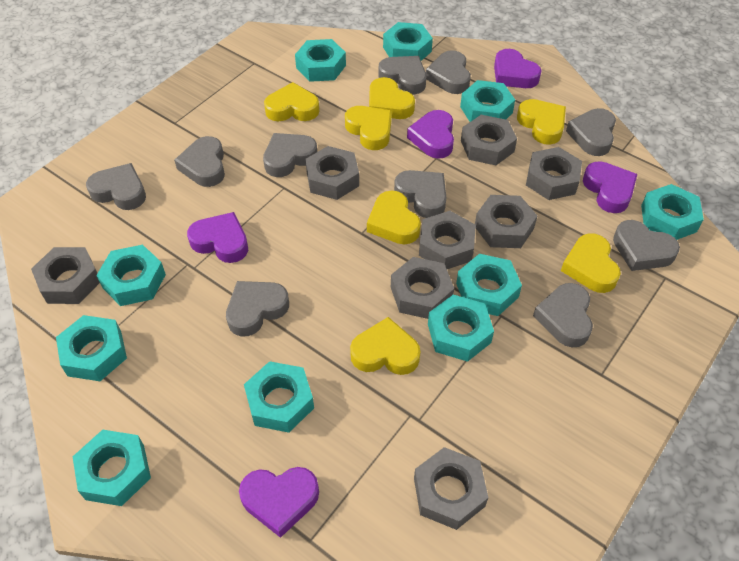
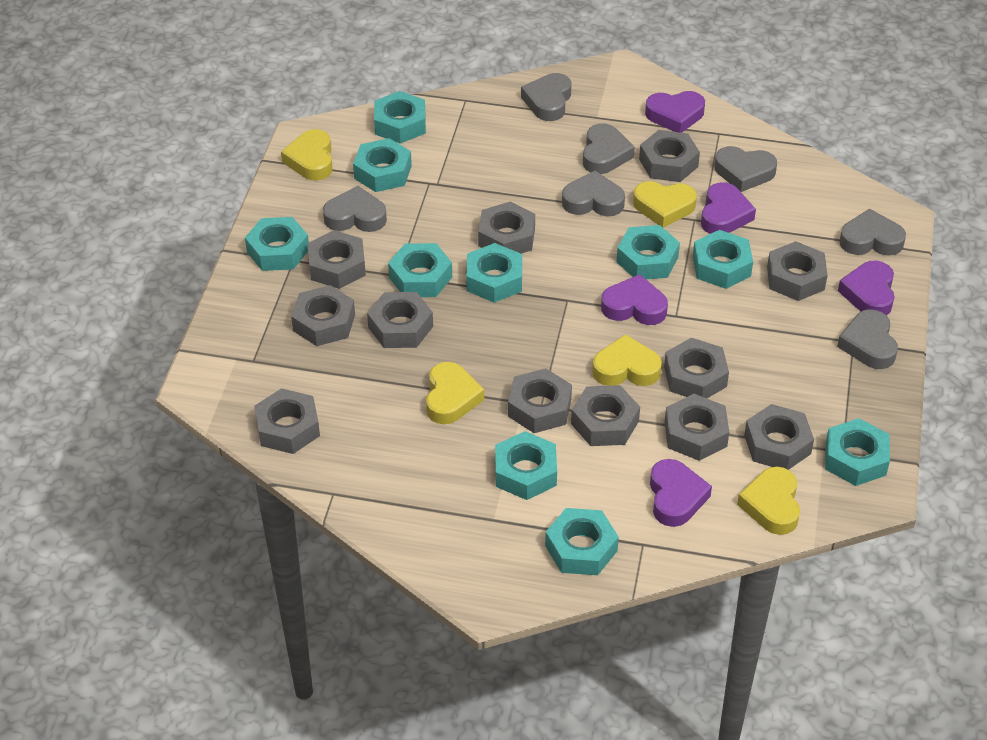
grey heart: 10 -> 7
grey nut: 8 -> 12
yellow heart: 7 -> 5

